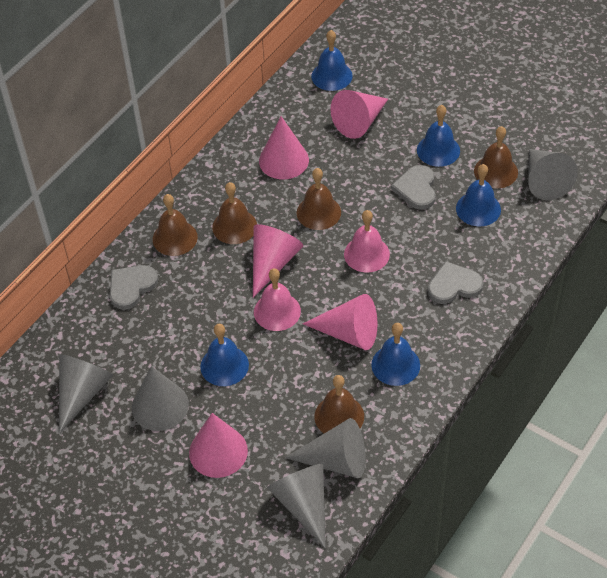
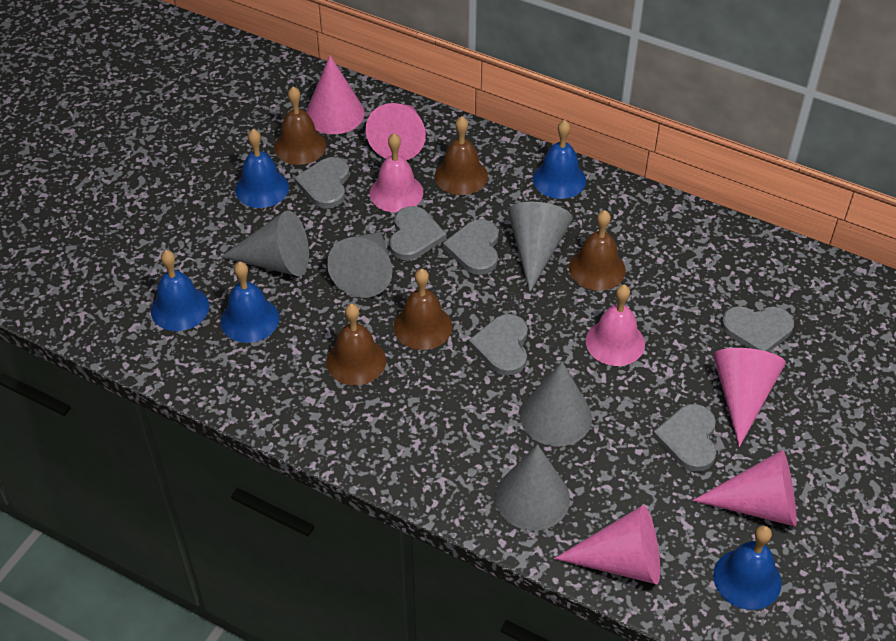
grey heart: 3 -> 6

